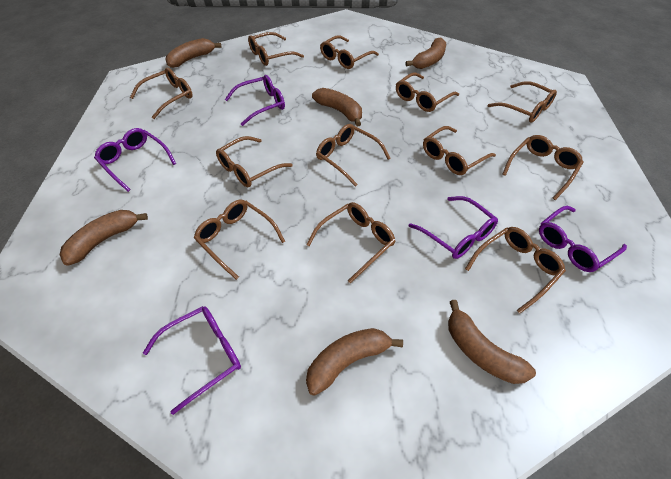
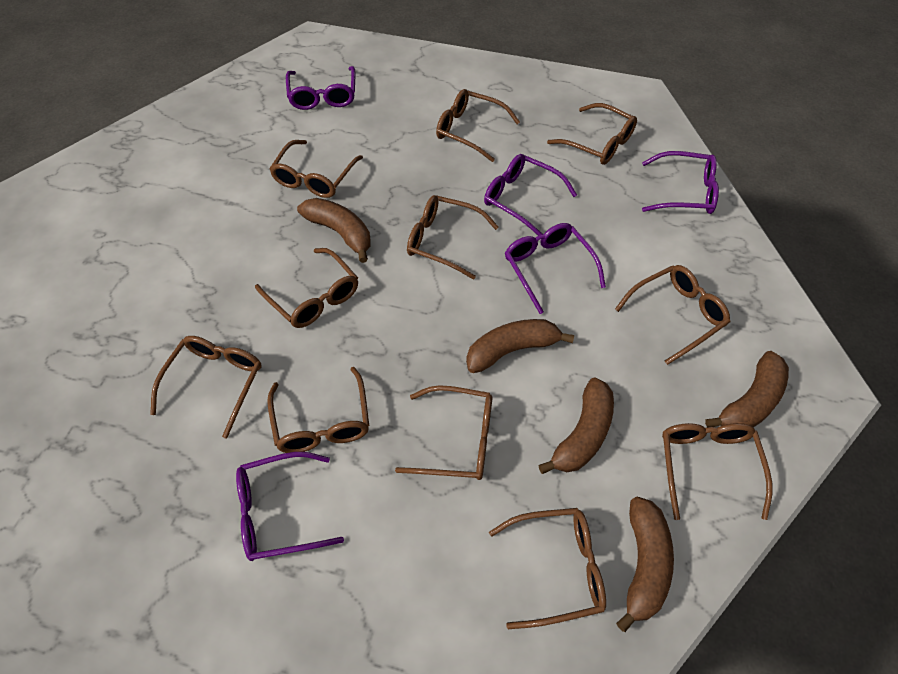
brown banana: 6 -> 5
brown glasses: 12 -> 11

